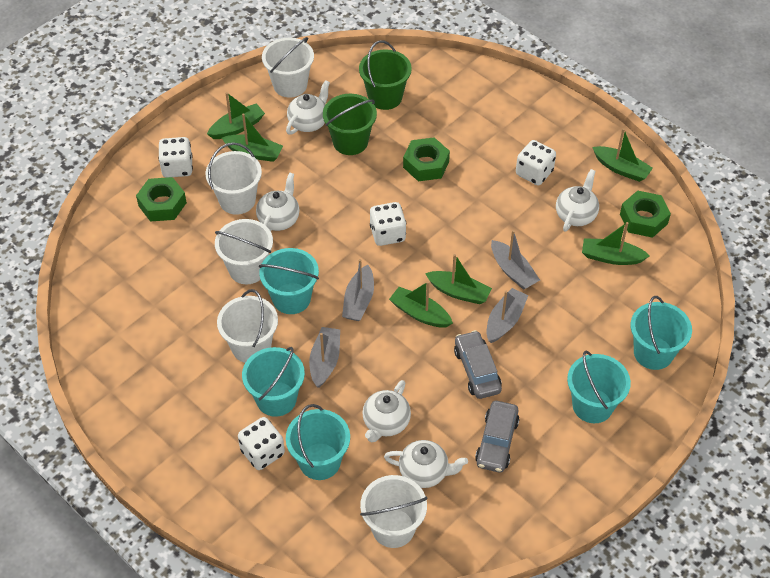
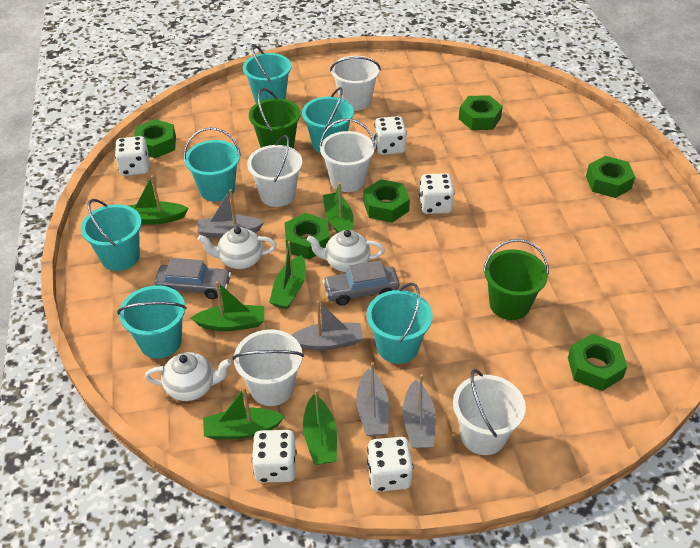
green nut: 3 -> 6
turquoise bucket: 5 -> 6
white dice: 4 -> 5
white teapot: 5 -> 3

